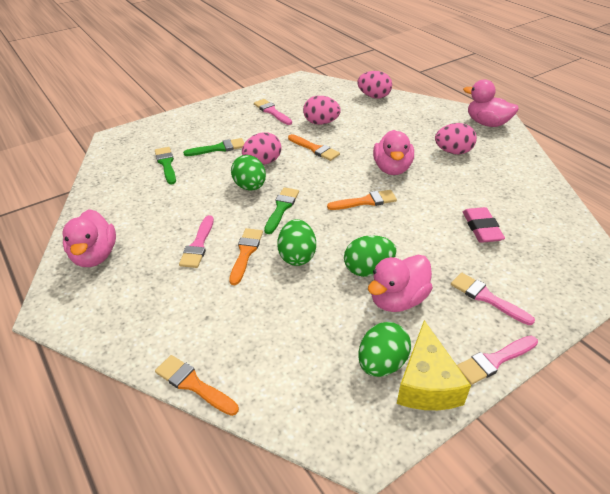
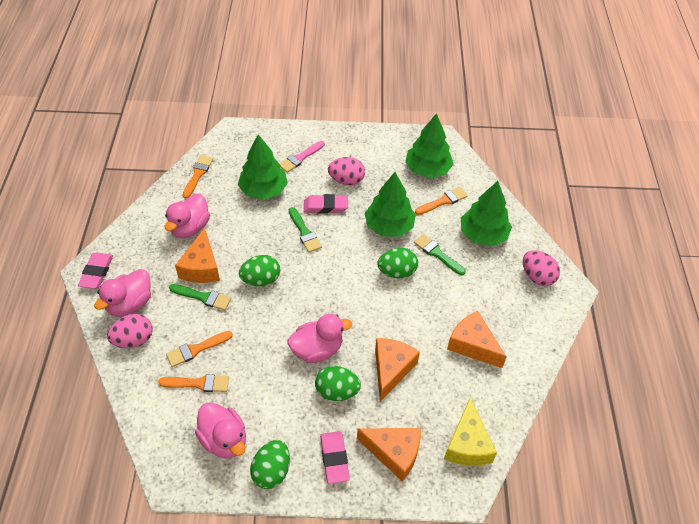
green tree: 0 -> 4
orange cheese: 0 -> 4
pink brush: 4 -> 1
pink egg: 4 -> 3
pink eraser: 1 -> 3

